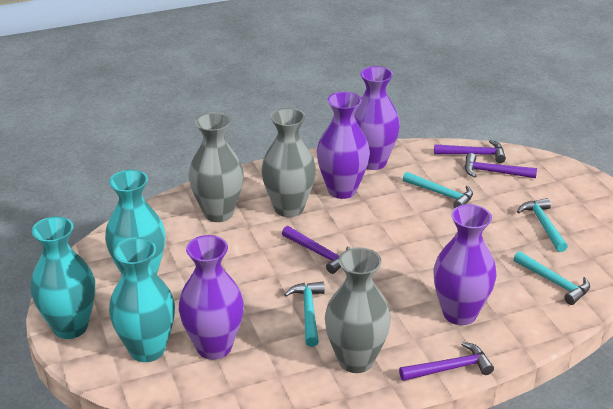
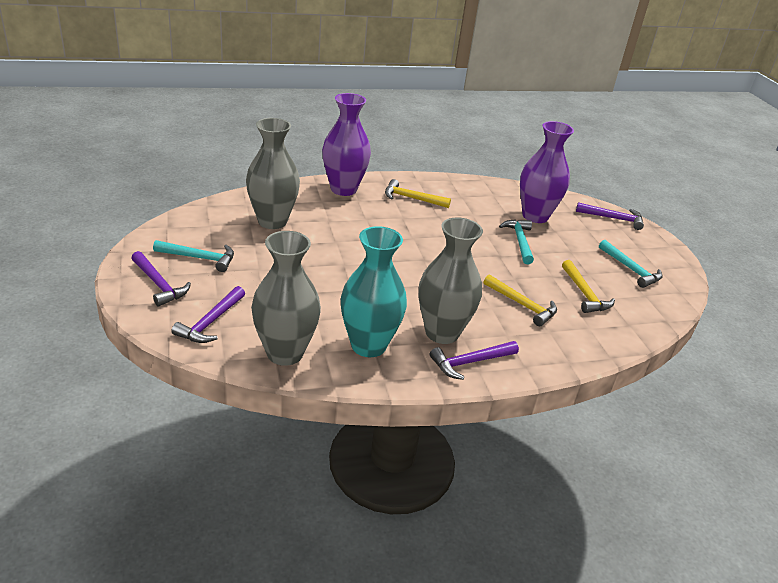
purple vase: 4 -> 2
turquoise hammer: 4 -> 3
turquoise vase: 3 -> 1
yellow hammer: 0 -> 3

